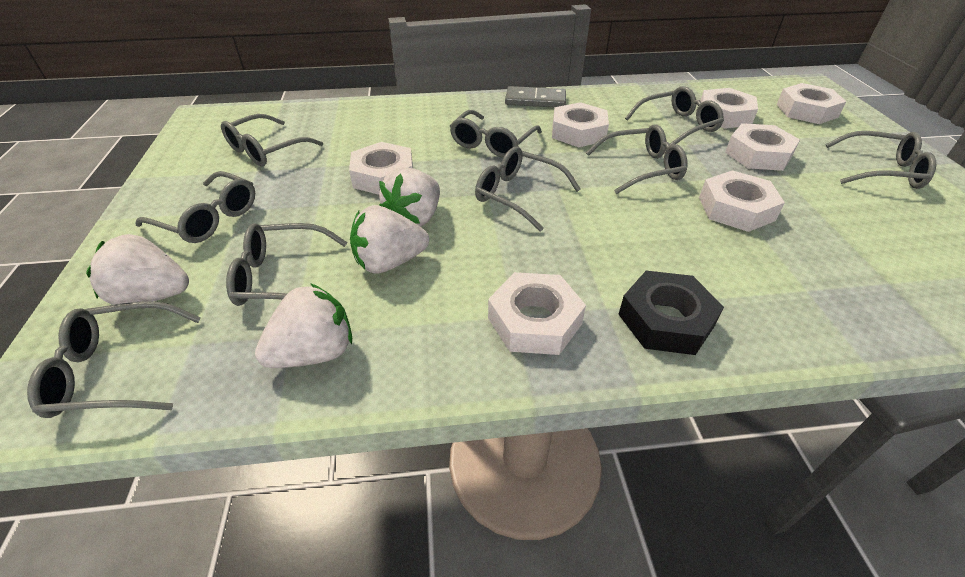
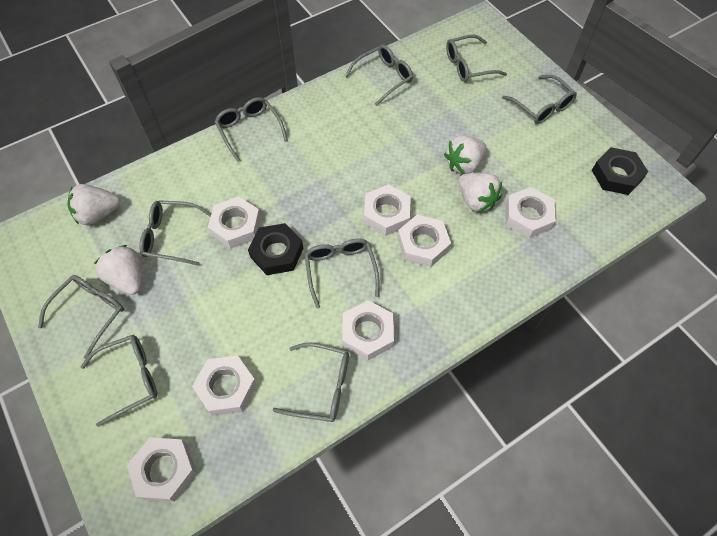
black nut: 1 -> 2
grey domino: 1 -> 0

